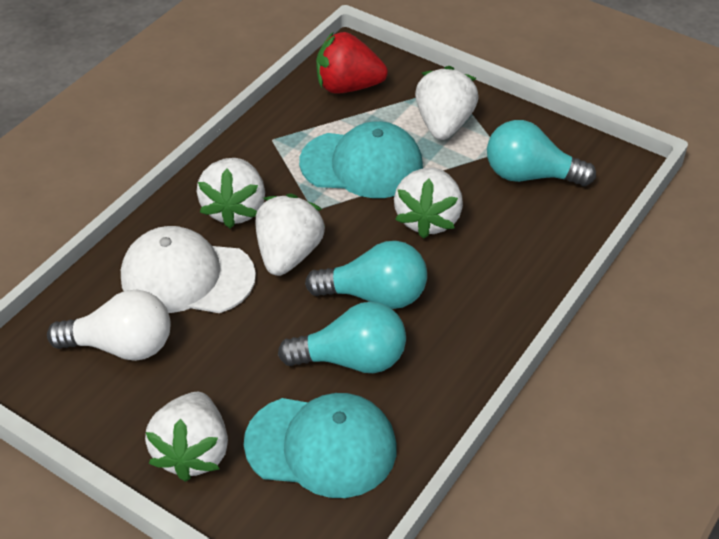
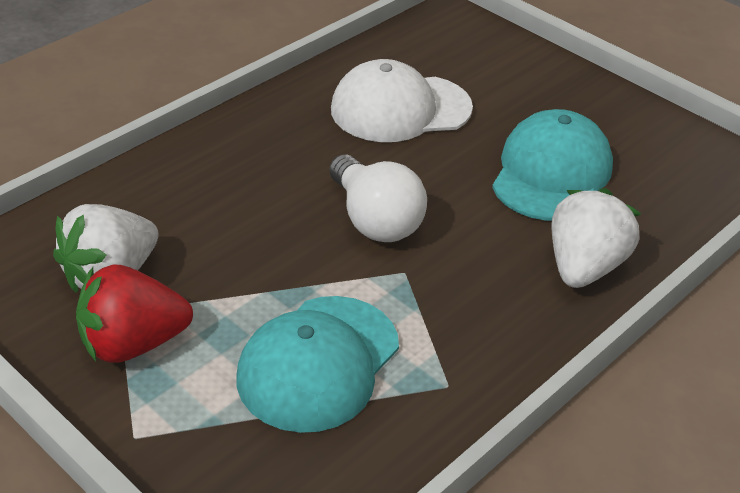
turquoise light bulb: 3 -> 0
white strawberry: 5 -> 2

